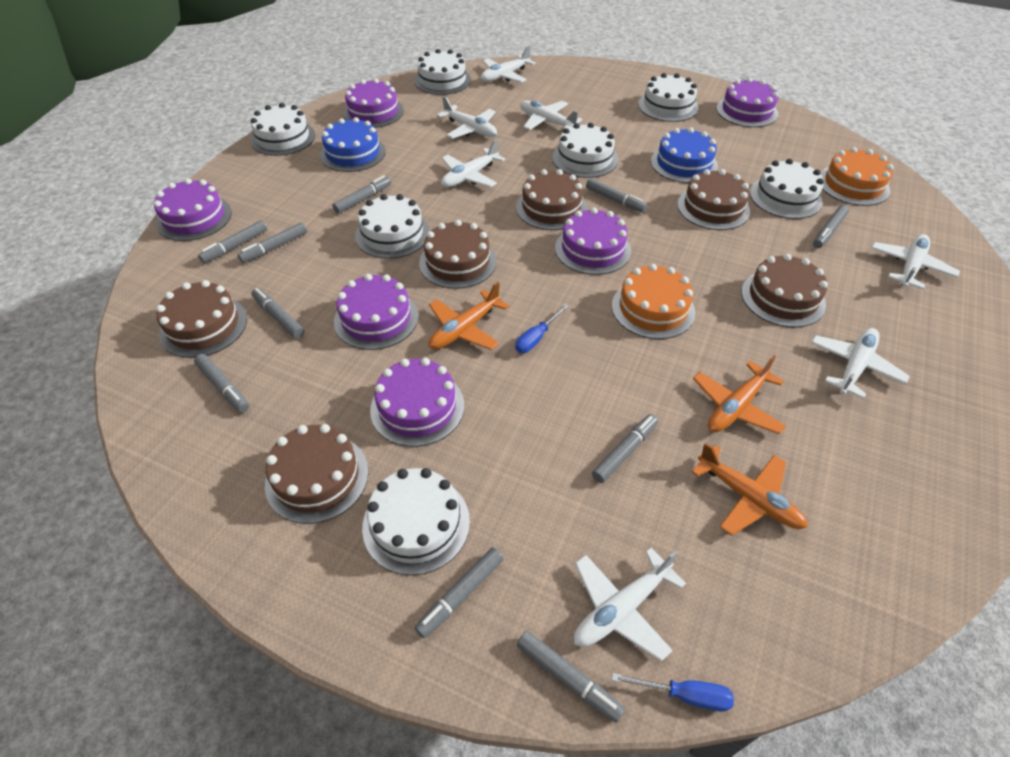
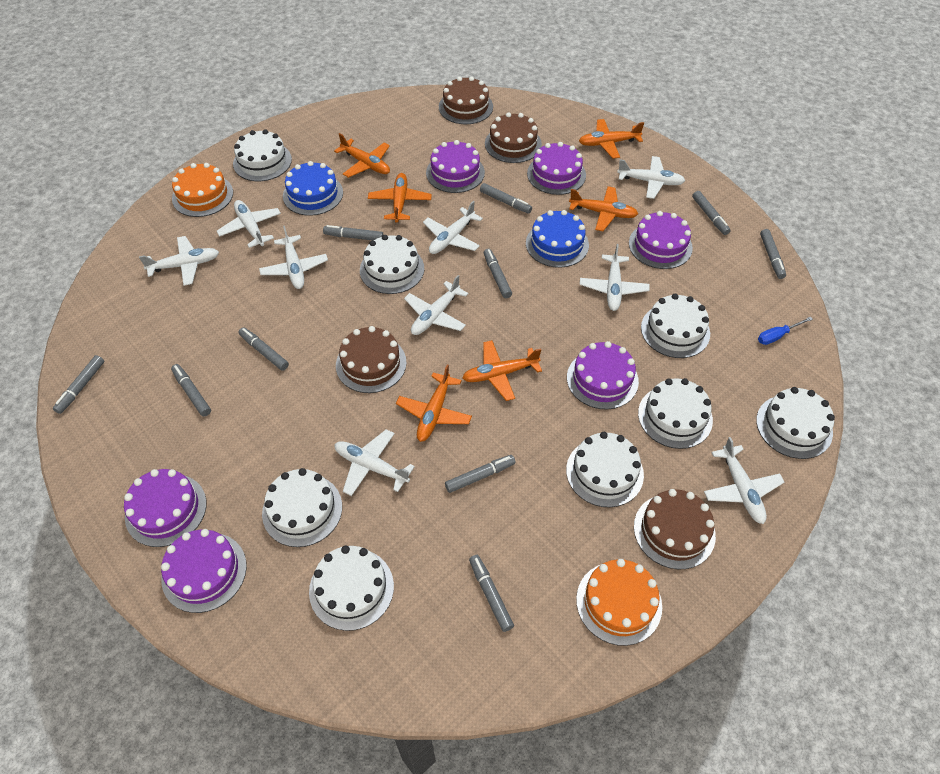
blue screwdriver: 2 -> 1
brown cake: 6 -> 4
orange plane: 3 -> 6
white cake: 7 -> 8
white plane: 7 -> 9

